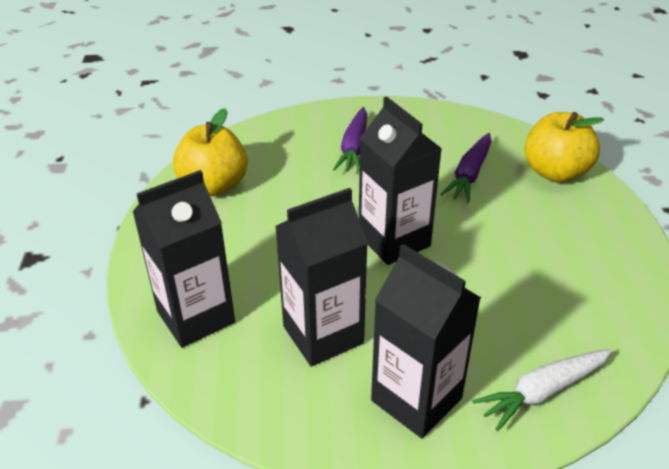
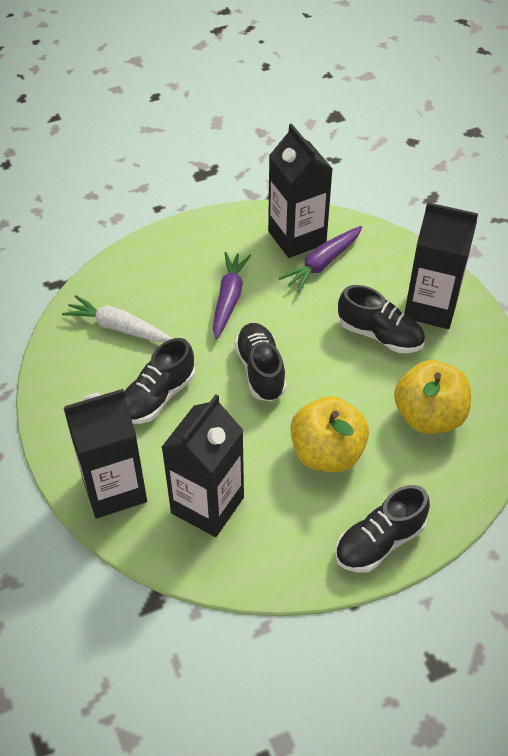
black shoe: 0 -> 4

